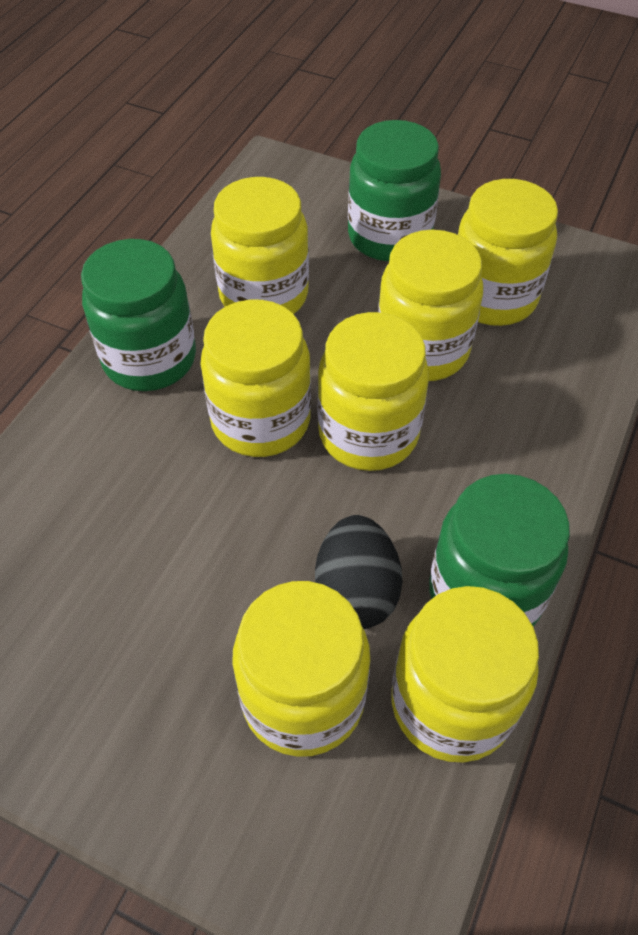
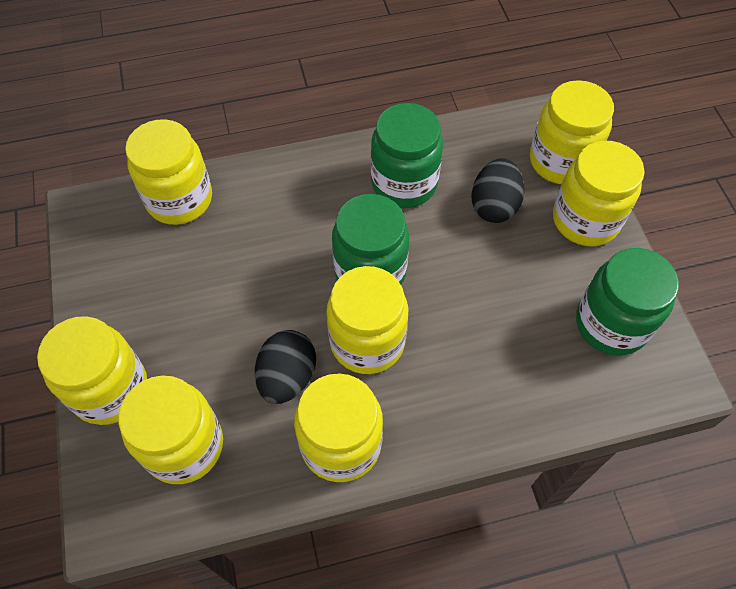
black egg: 1 -> 2

